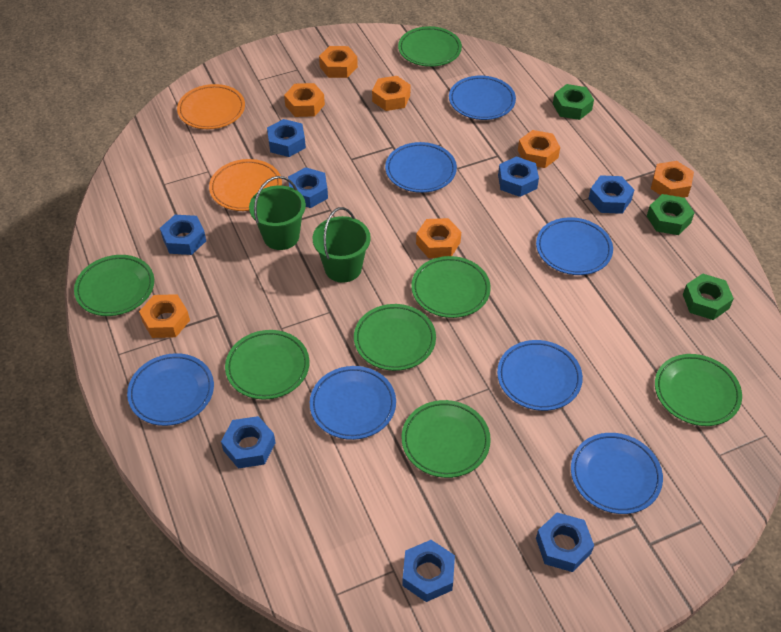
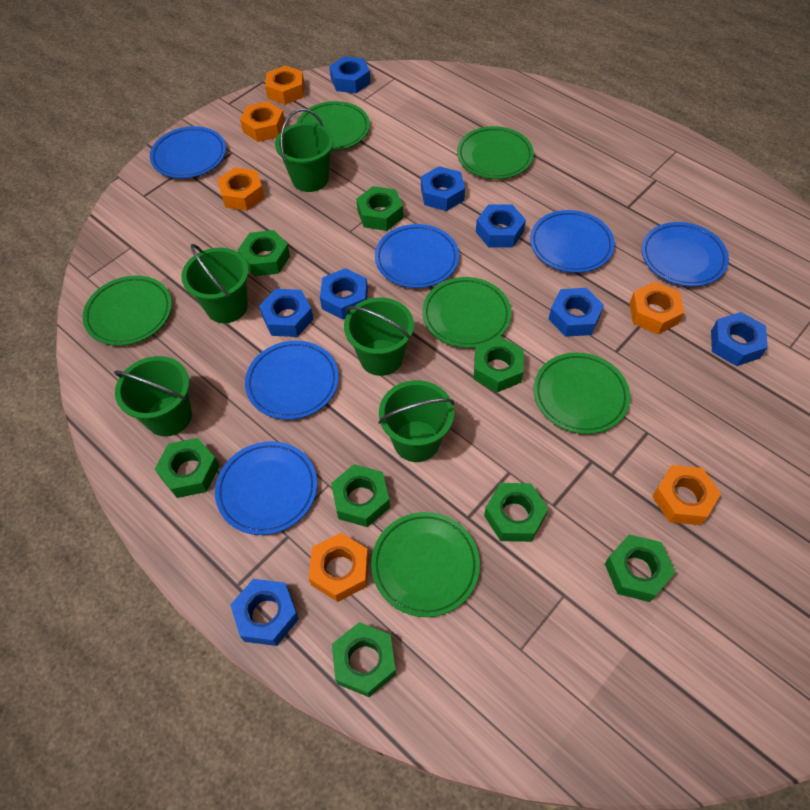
blue plate: 7 -> 6
green bucket: 2 -> 5
green nut: 3 -> 8
green plate: 7 -> 6
orange nut: 7 -> 6
orange plate: 2 -> 0

